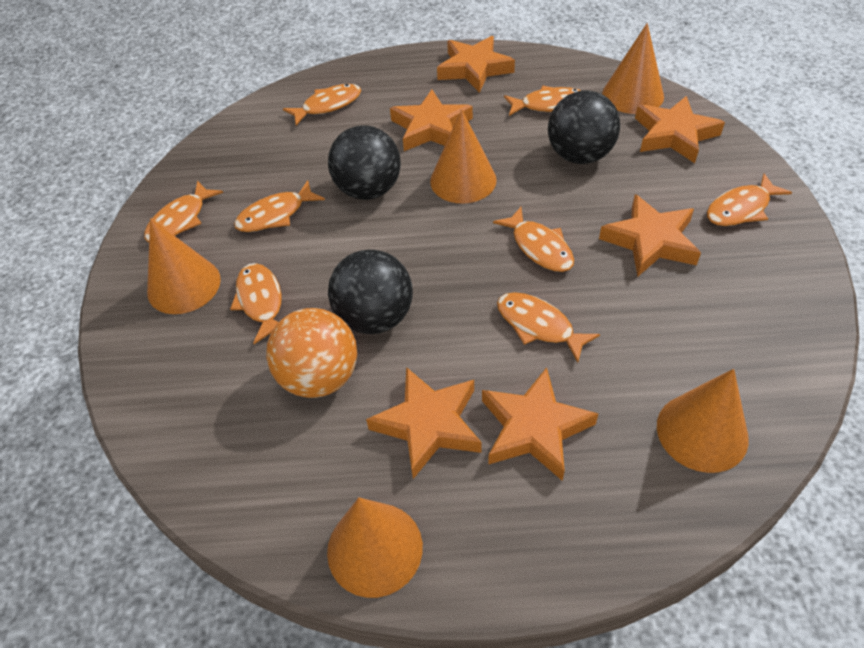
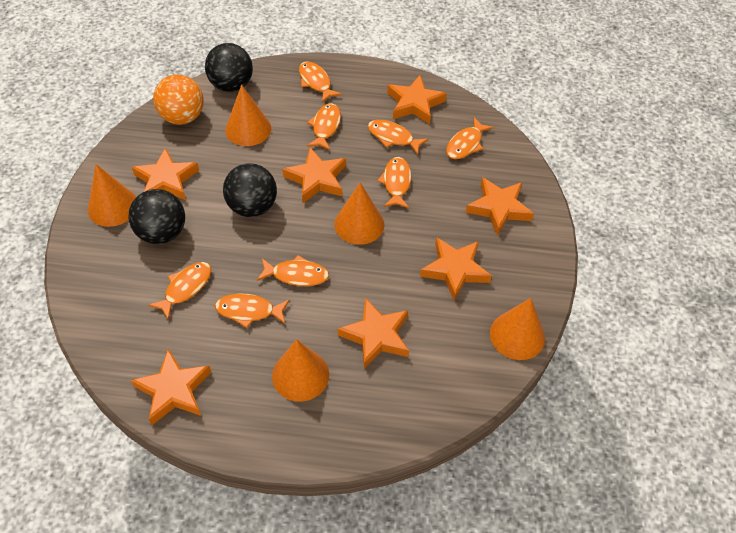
orange star: 6 -> 7

